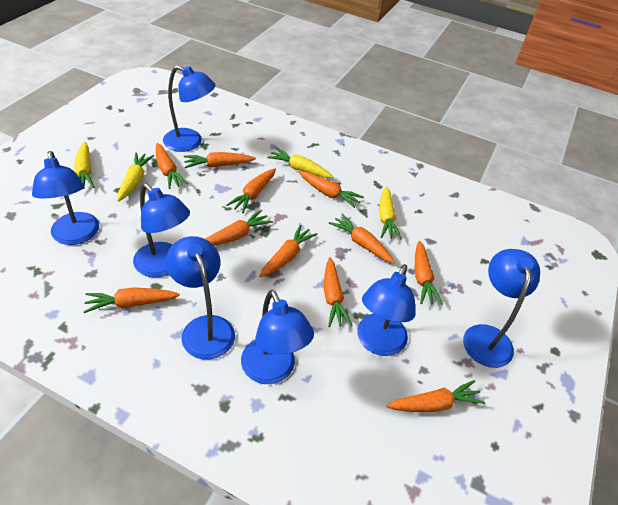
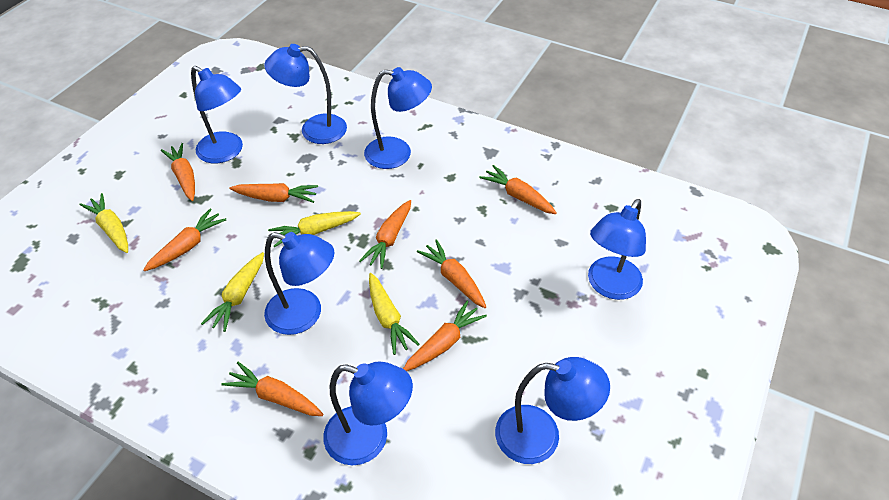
orange carrot: 11 -> 8

